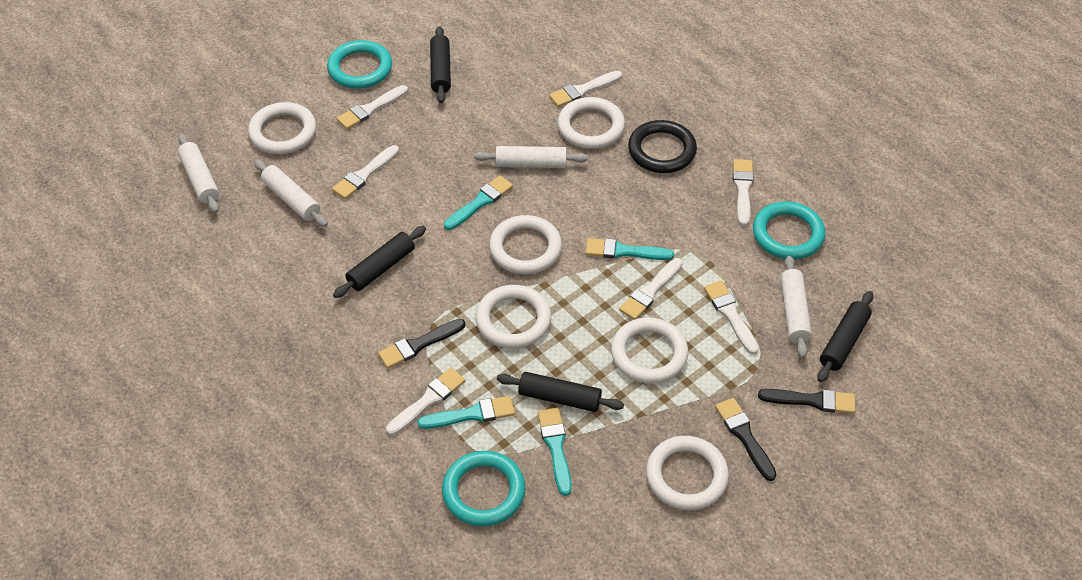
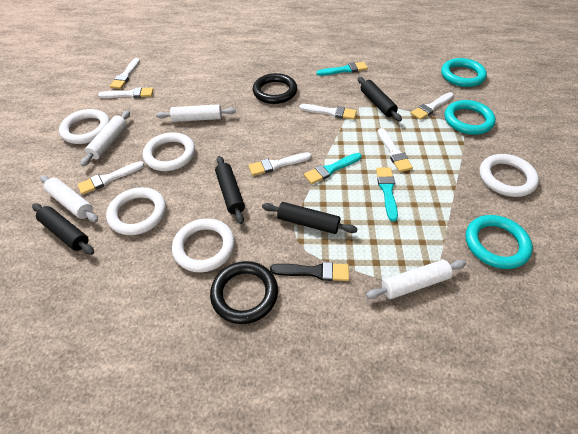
black brush: 3 -> 1
black ring: 1 -> 2
turquoise brush: 4 -> 3
white ring: 6 -> 5

